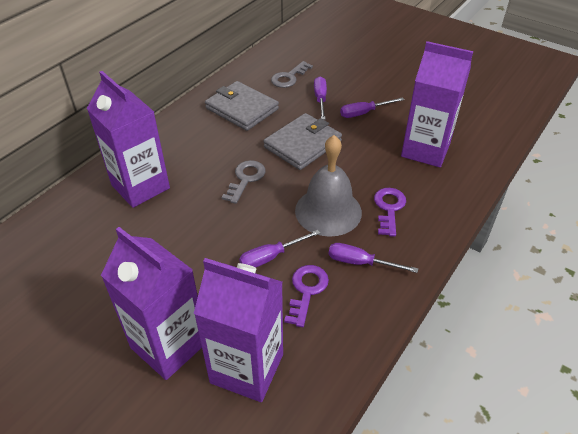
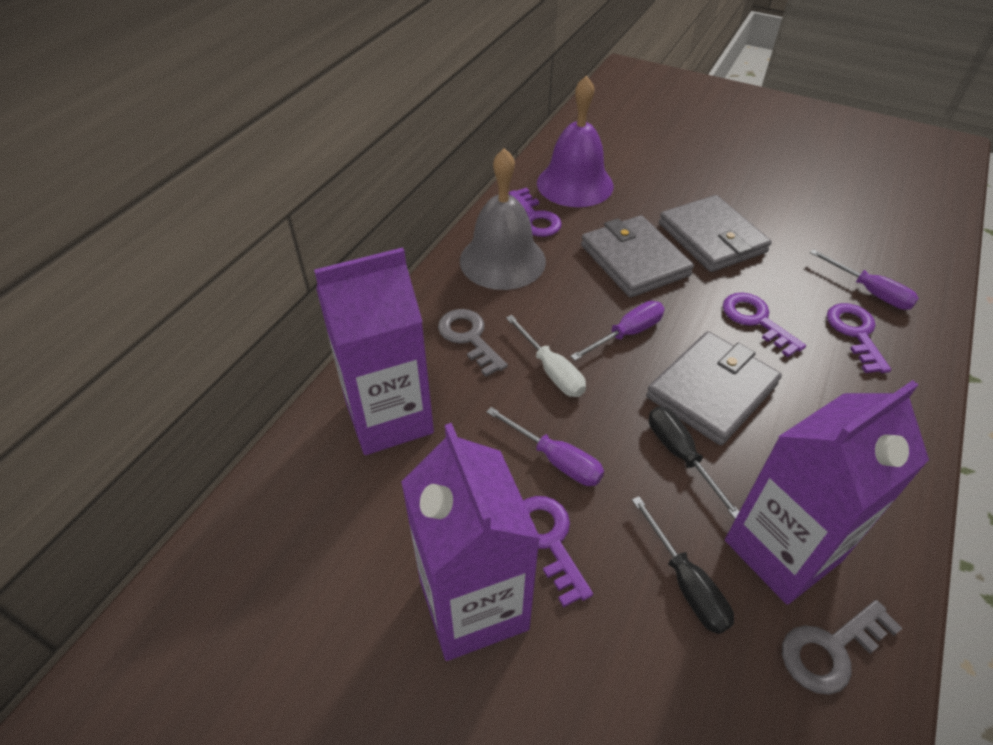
black screwdriver: 0 -> 2
grey wallet: 2 -> 3
purple bell: 0 -> 1
purple carton: 4 -> 3
purple key: 2 -> 4
purple screwdriver: 4 -> 3
white screwdriver: 0 -> 1

